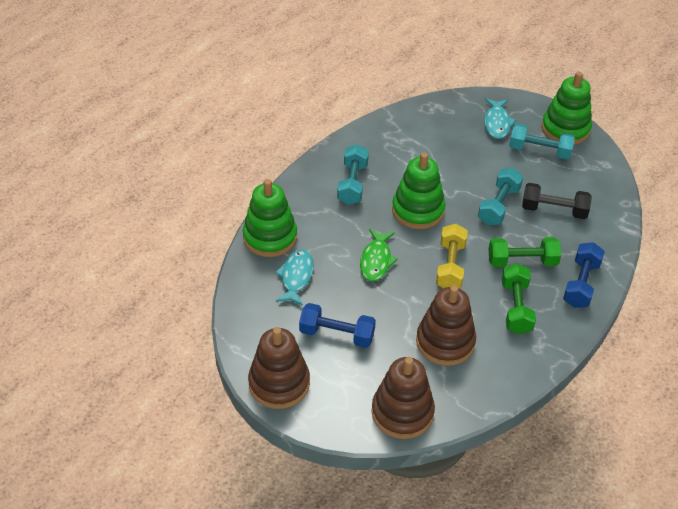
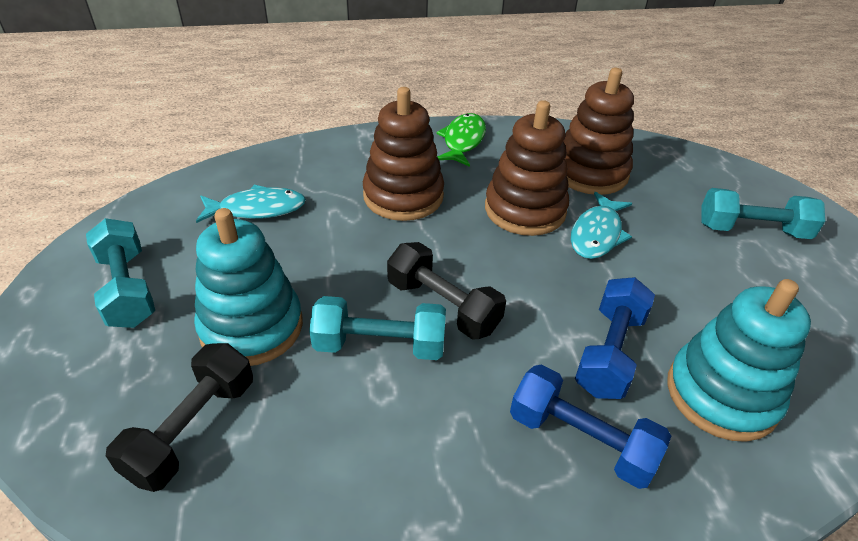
black dumbbell: 1 -> 2
green dumbbell: 2 -> 0
green stacking toy: 3 -> 0
turquoise stacking toy: 0 -> 2
yellow dumbbell: 1 -> 0

